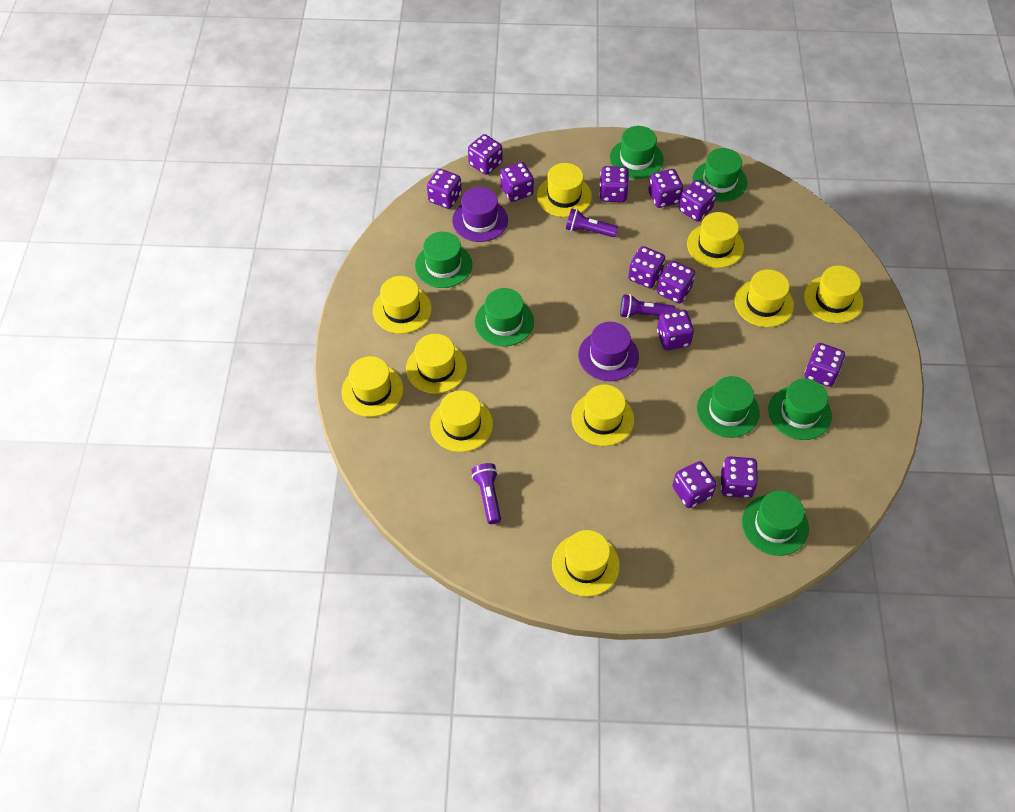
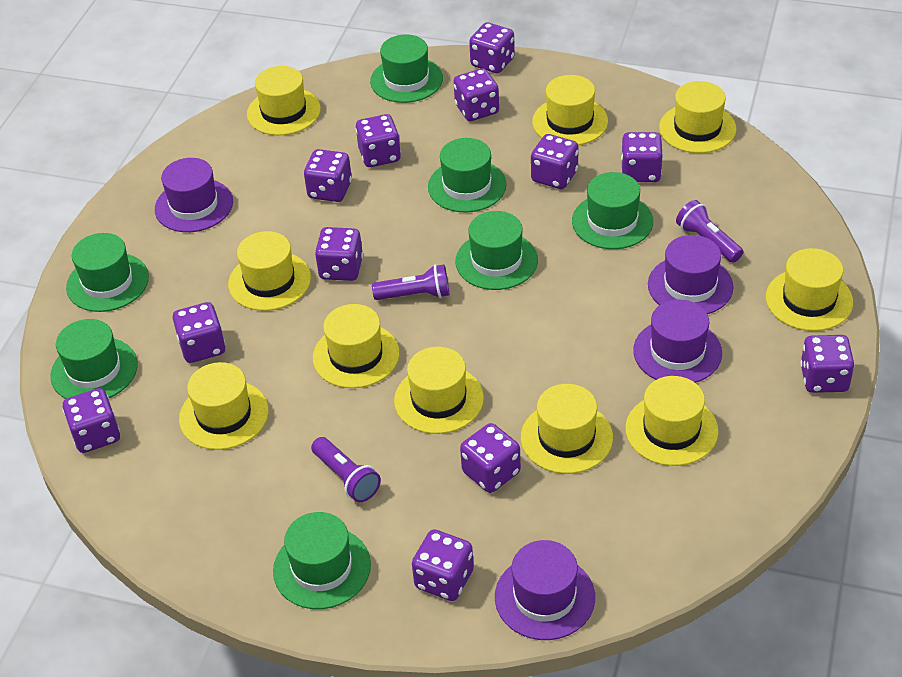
purple hat: 2 -> 4

